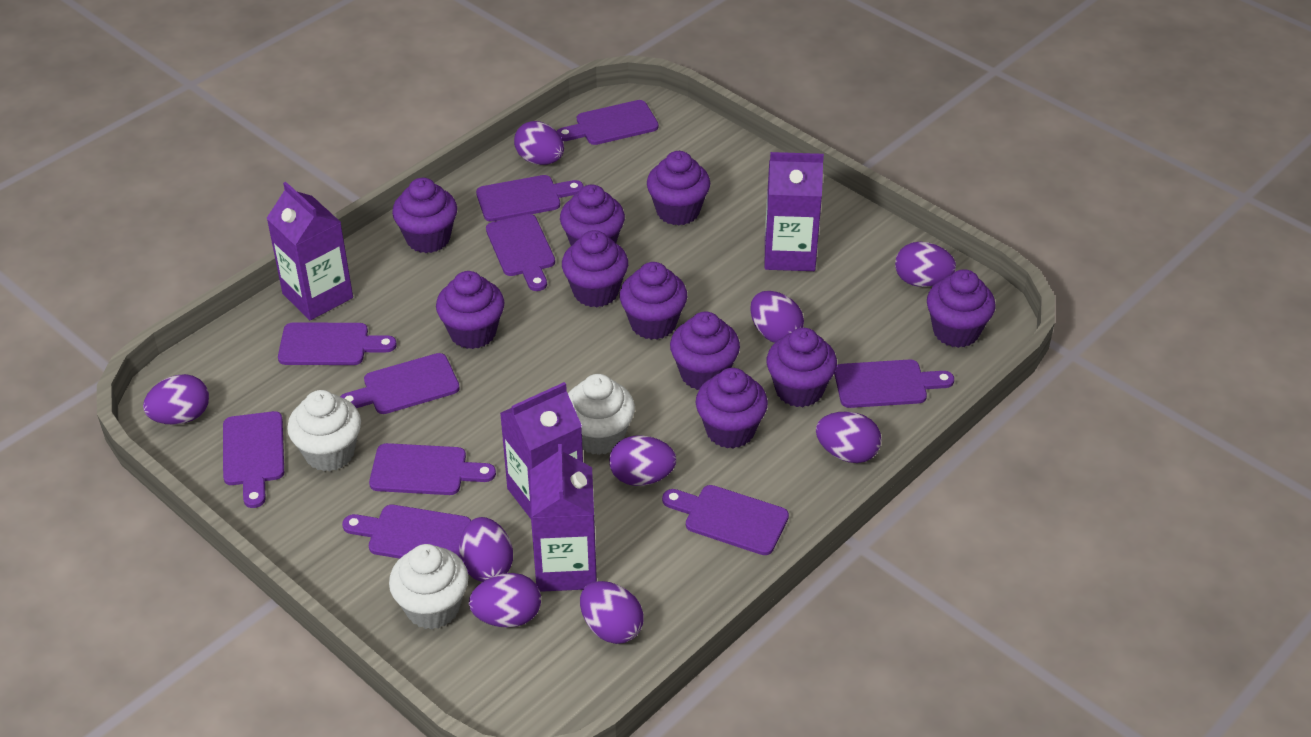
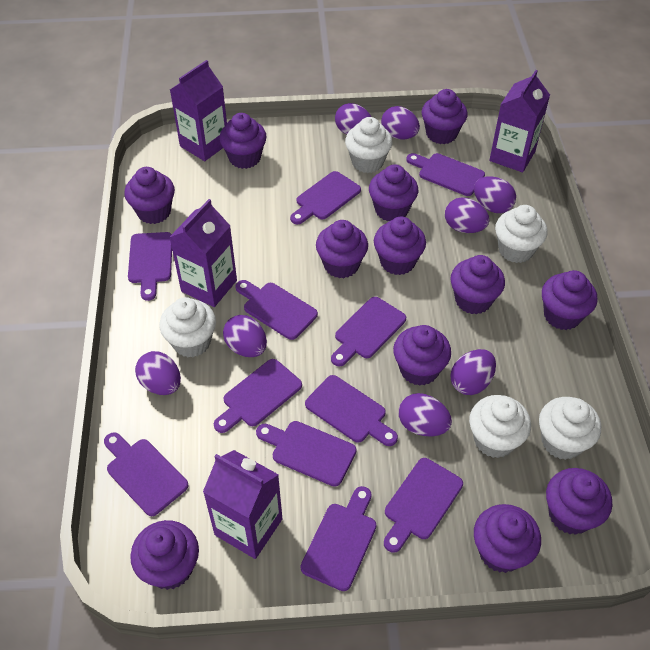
purple cupcake: 10 -> 12
purple cutting board: 10 -> 11
purple egg: 9 -> 8
white cupcake: 3 -> 5

